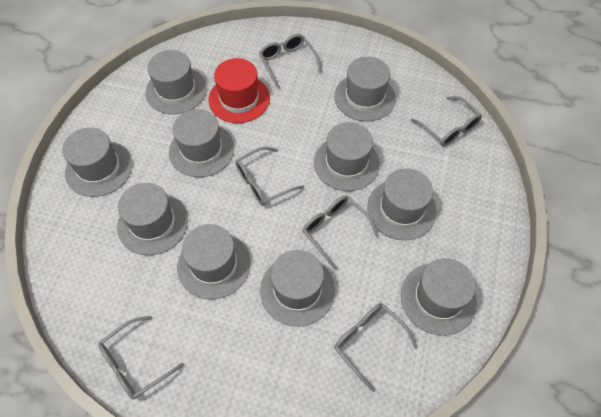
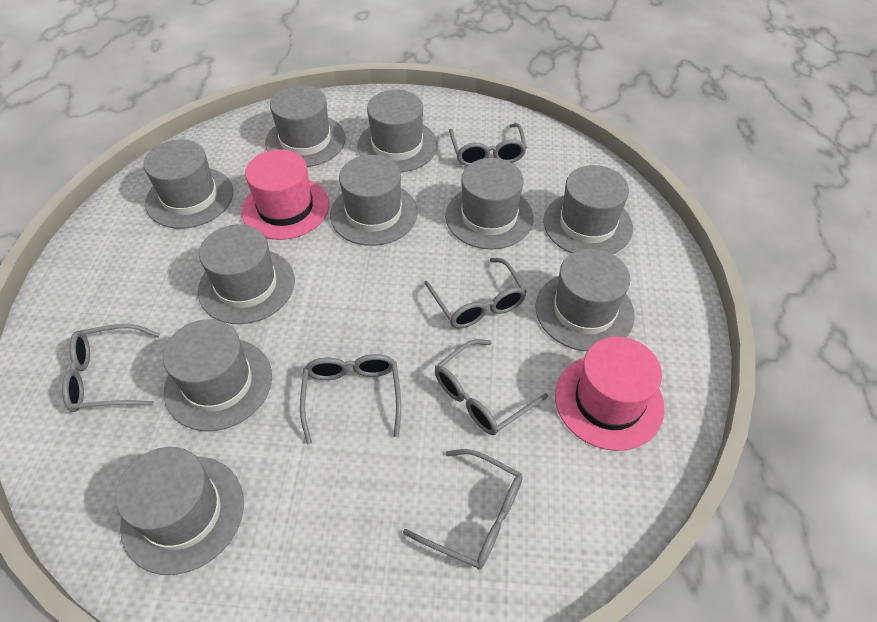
pink hat: 0 -> 2
red hat: 1 -> 0

